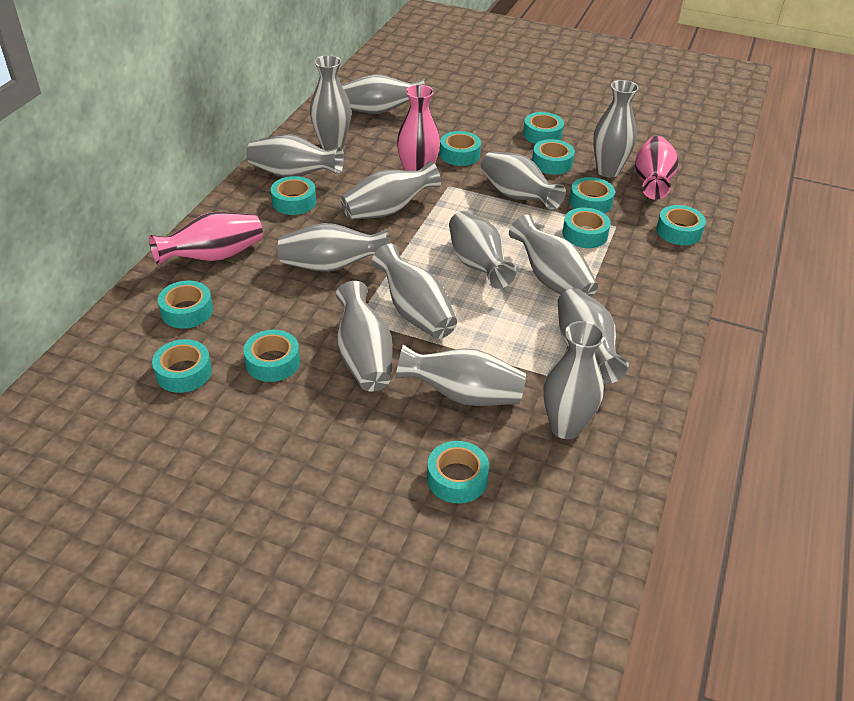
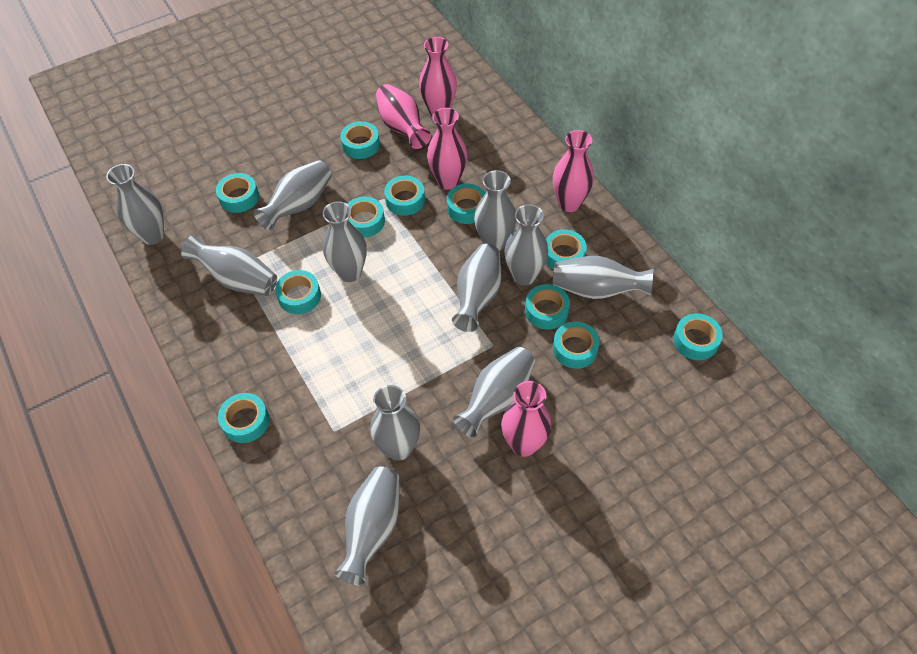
grey vase: 14 -> 11
pink vase: 3 -> 5

